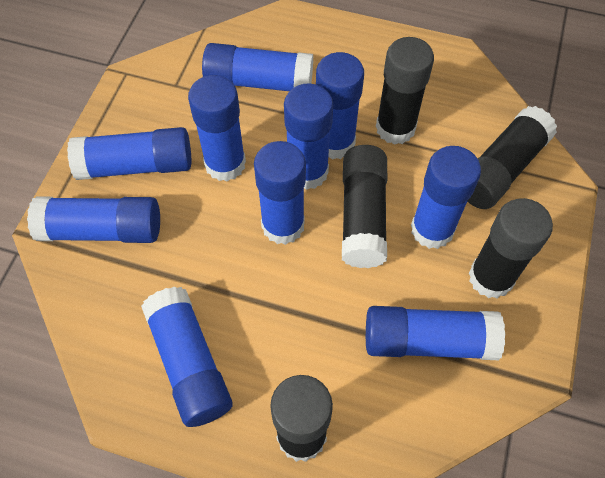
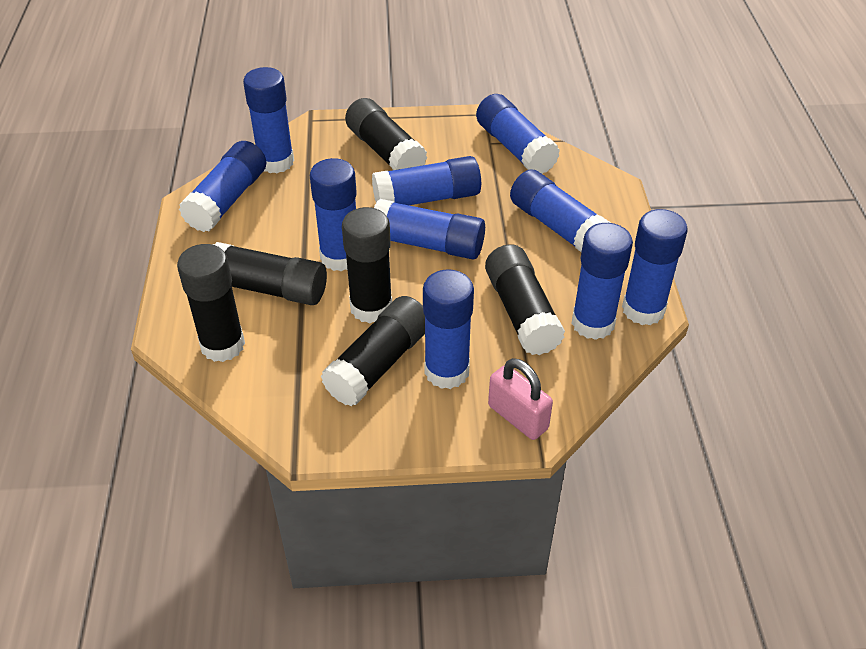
black glue stick: 5 -> 6
pink padlock: 0 -> 1

